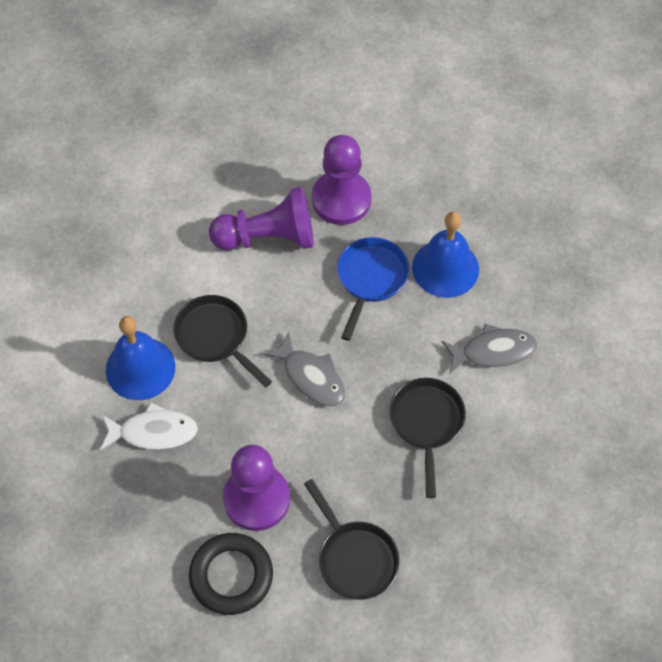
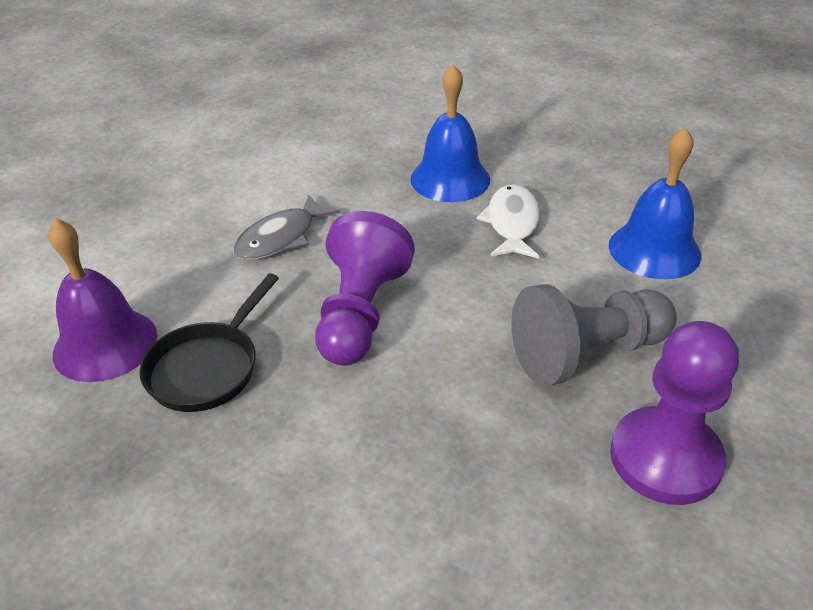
black pan: 3 -> 1
black ring: 1 -> 0
blue pan: 1 -> 0
grey fish: 2 -> 1
grey pawn: 0 -> 1
purple bell: 0 -> 1
purple pawn: 3 -> 2

